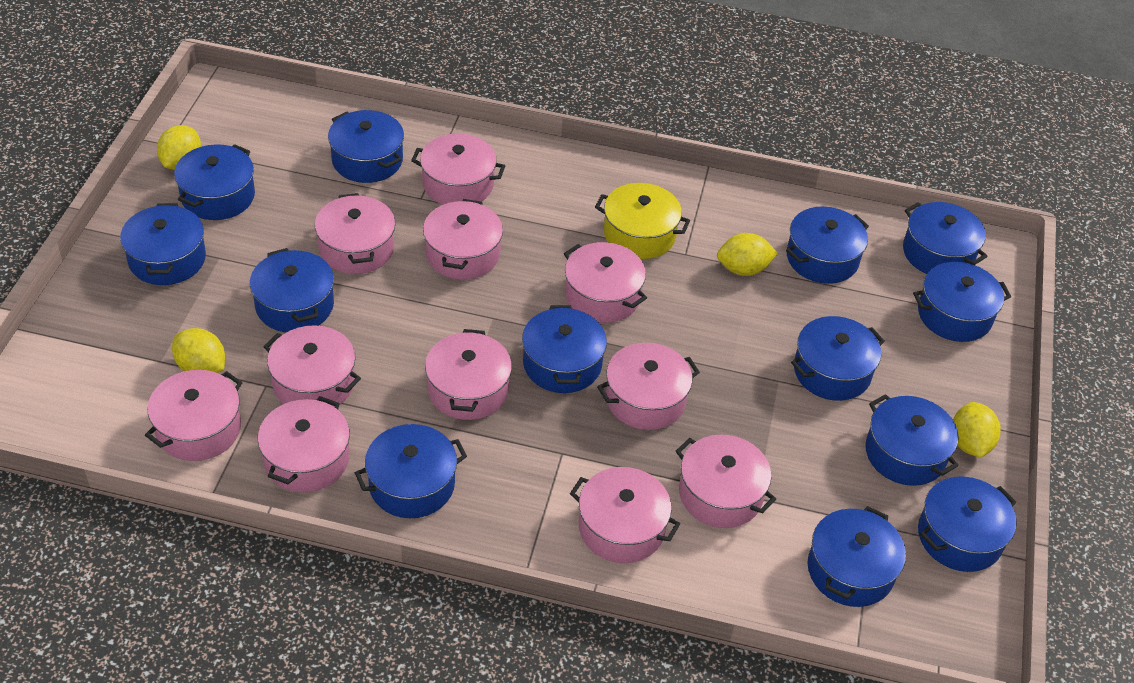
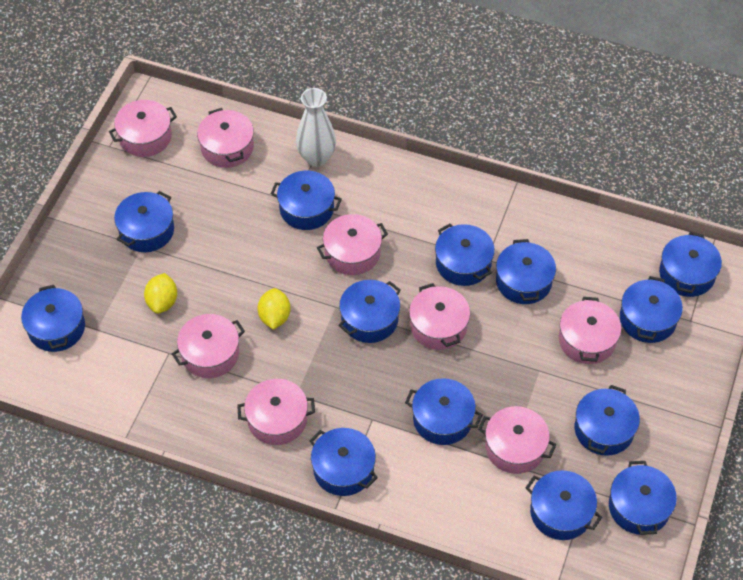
pink pot: 11 -> 8
white vase: 0 -> 1
yellow lemon: 4 -> 2
yellow pot: 1 -> 0

